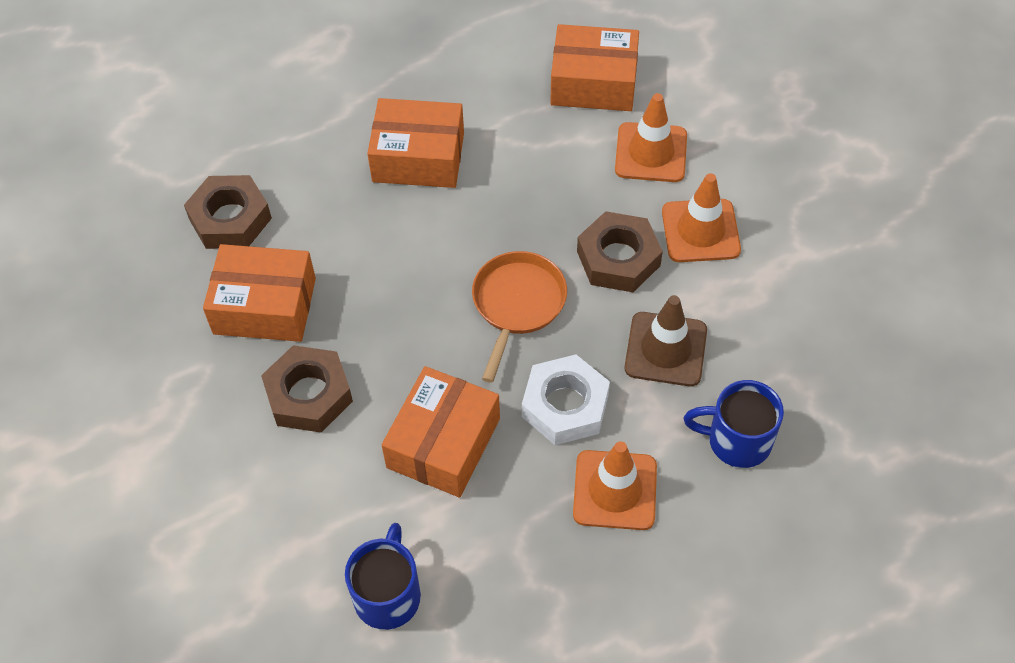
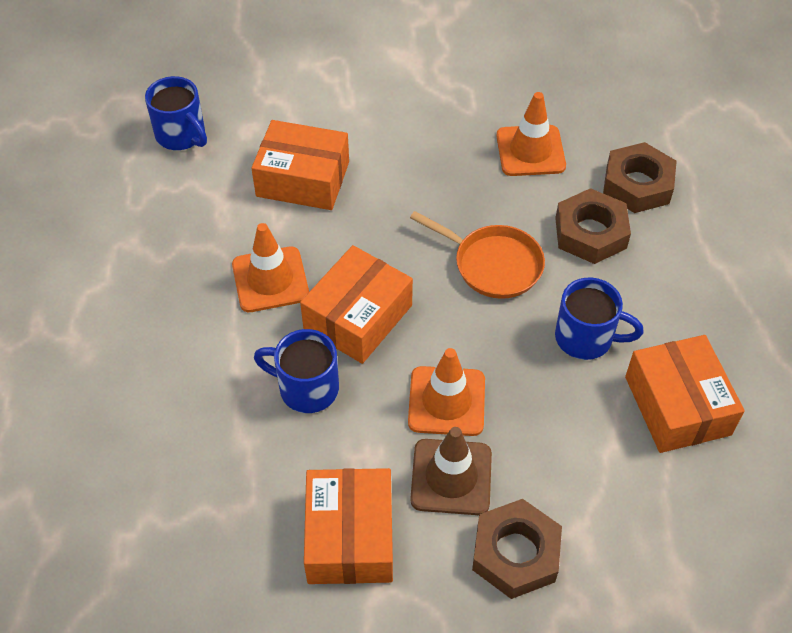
blue mug: 2 -> 3
white nut: 1 -> 0

